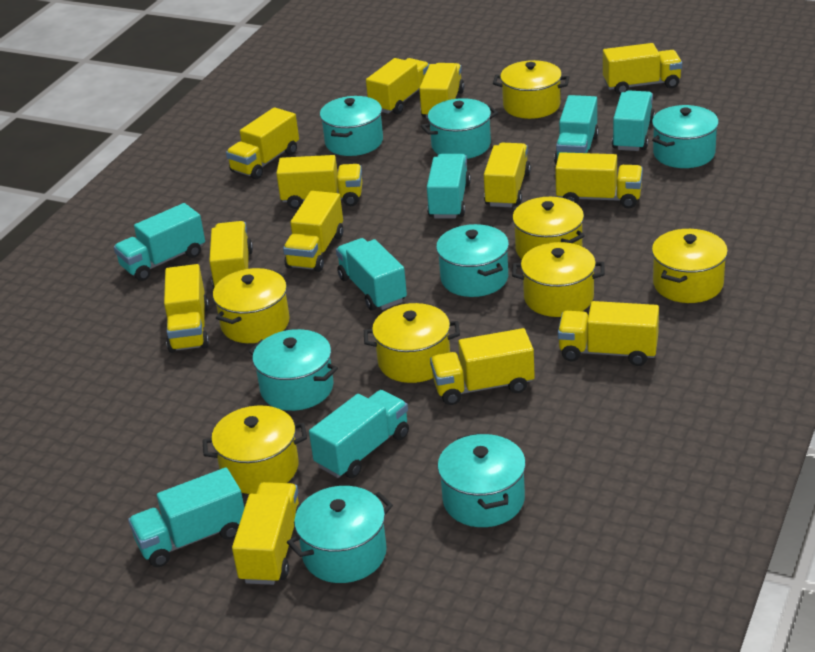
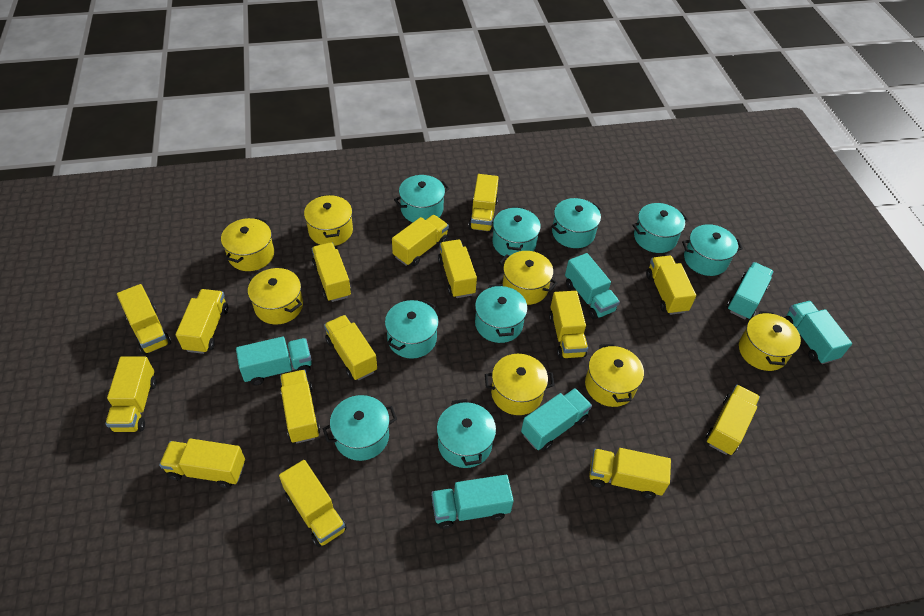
turquoise pot: 7 -> 9
turquoise truck: 7 -> 6
yellow truck: 13 -> 15

